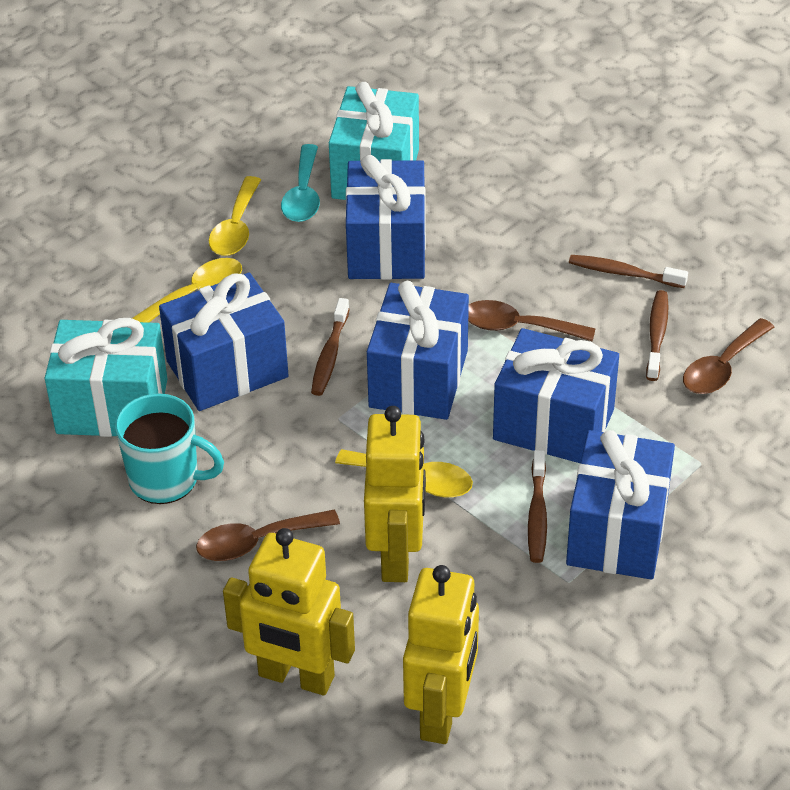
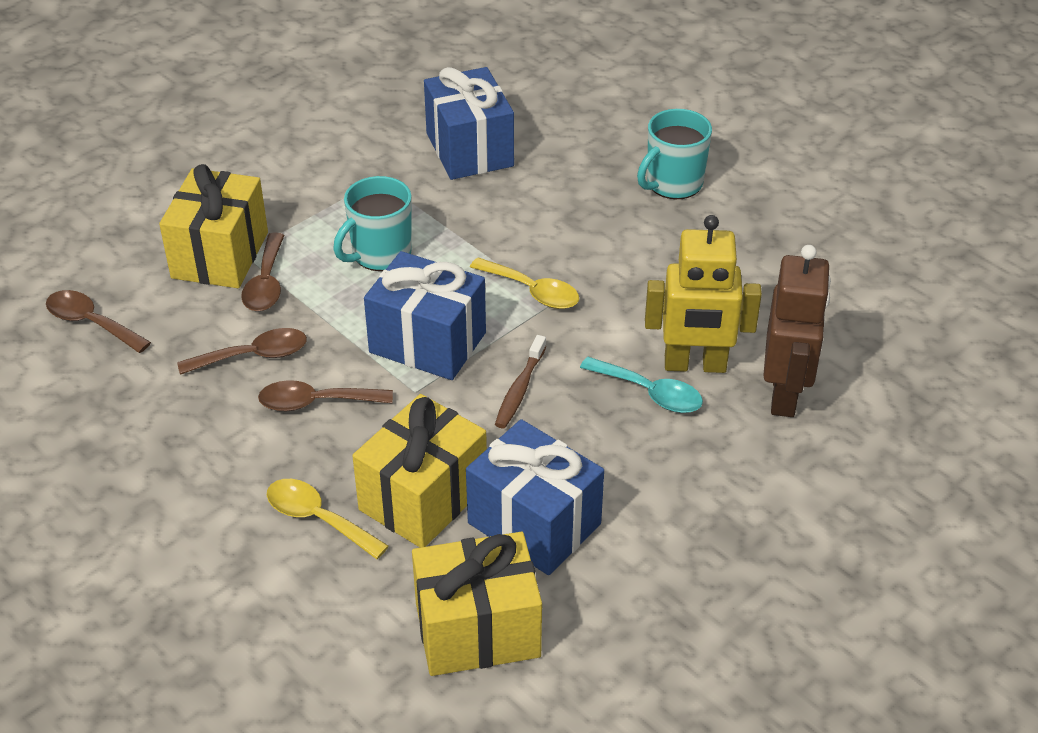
blue gift: 5 -> 3
brown robot: 0 -> 1
brown spoon: 3 -> 4
brown toothbrush: 4 -> 1
turquoise gift: 2 -> 0
turquoise mug: 1 -> 2
yellow gift: 0 -> 3
yellow robot: 3 -> 1
yellow spoon: 3 -> 2

